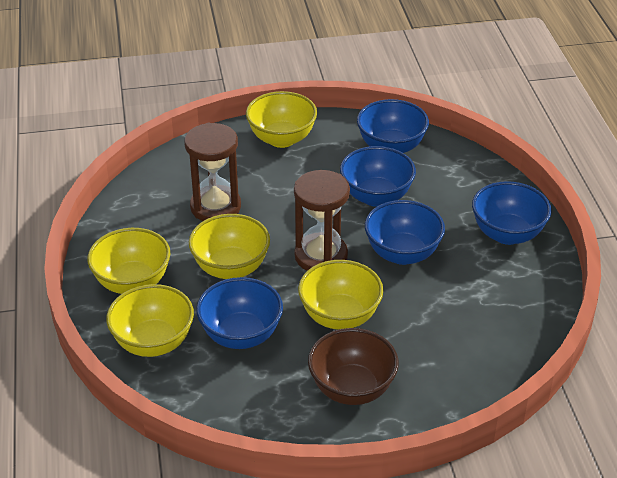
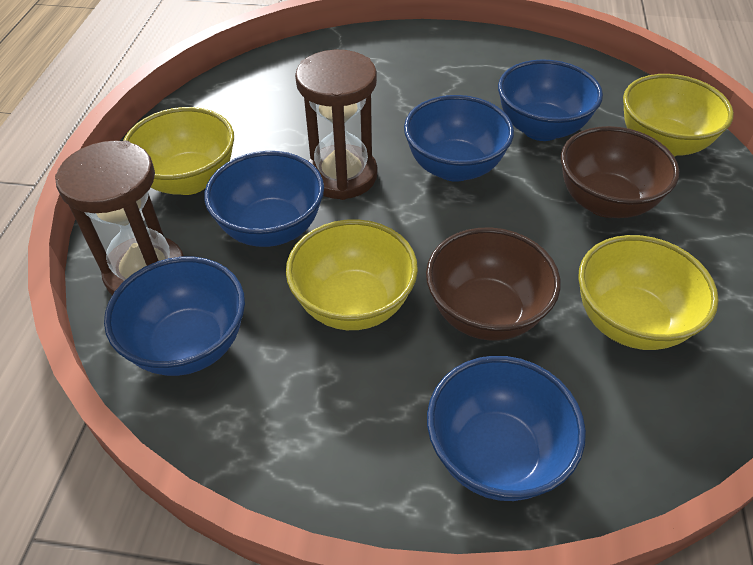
brown bowl: 1 -> 2
yellow bowl: 5 -> 4

